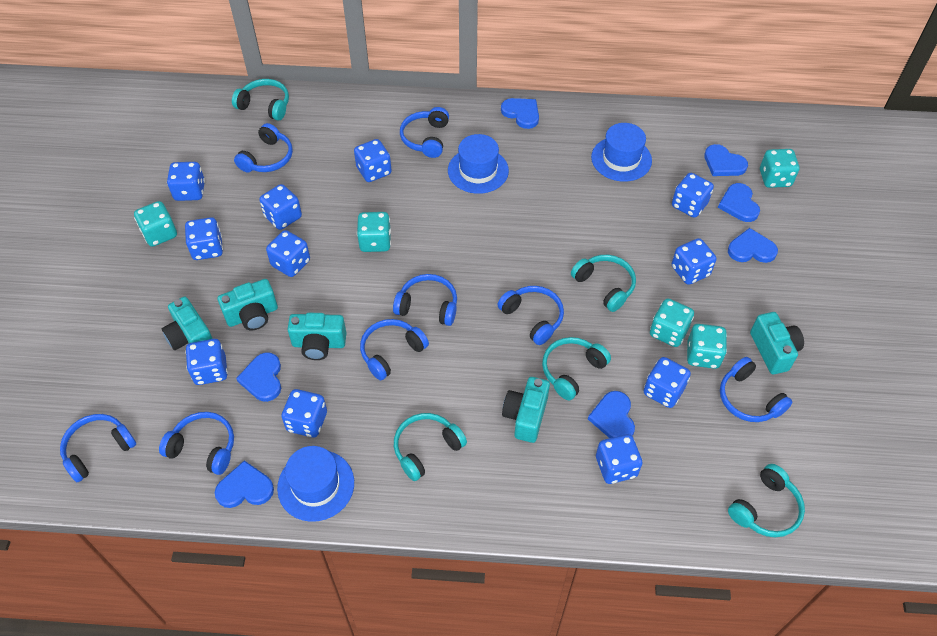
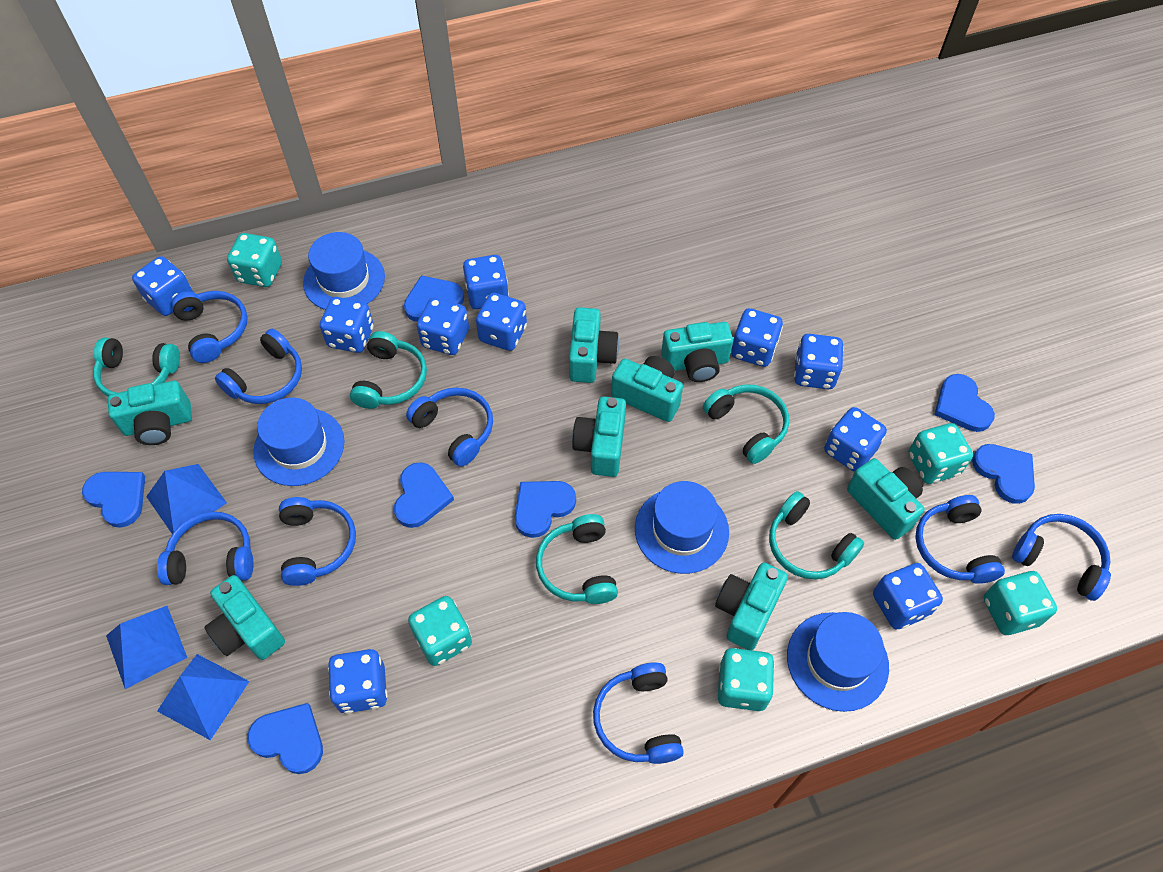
blue dice: 11 -> 10
blue hat: 3 -> 4
blue pyramid: 0 -> 3
turquoise camera: 5 -> 8

